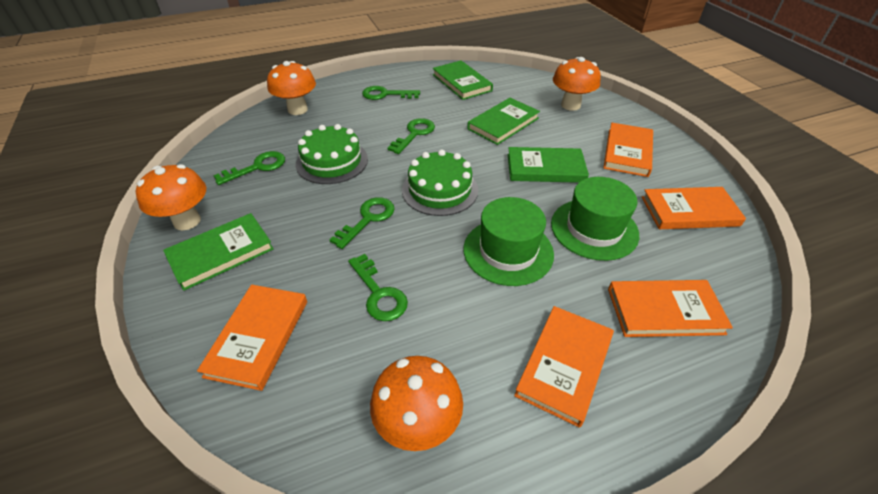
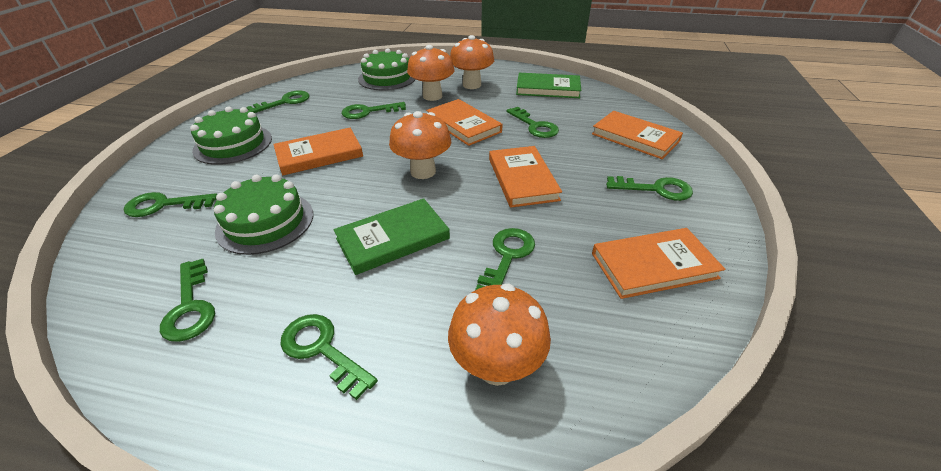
green book: 4 -> 2
green cake: 2 -> 3
green hat: 2 -> 0
green key: 5 -> 8

